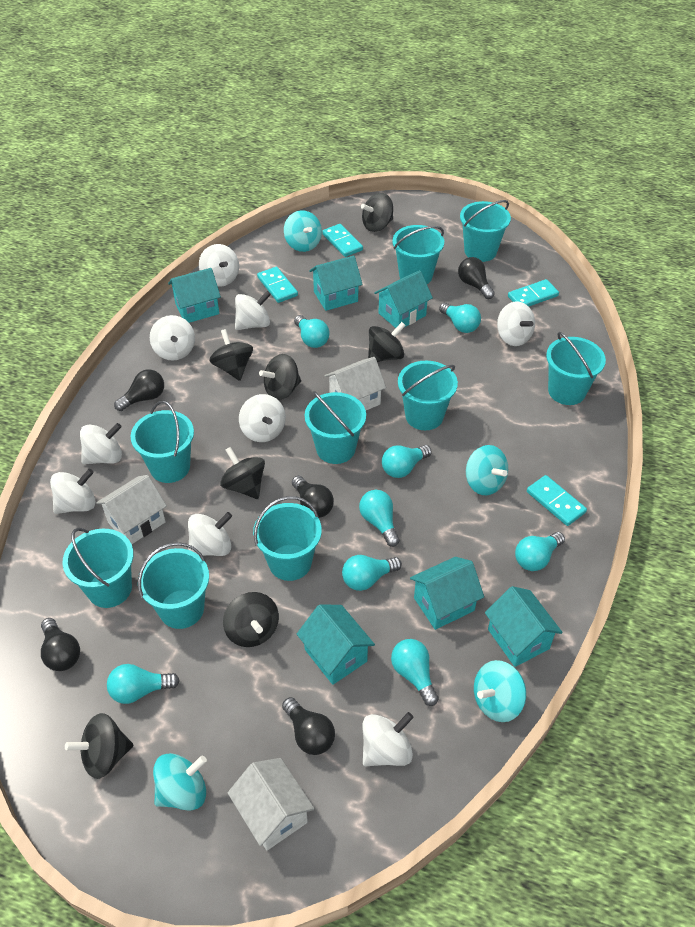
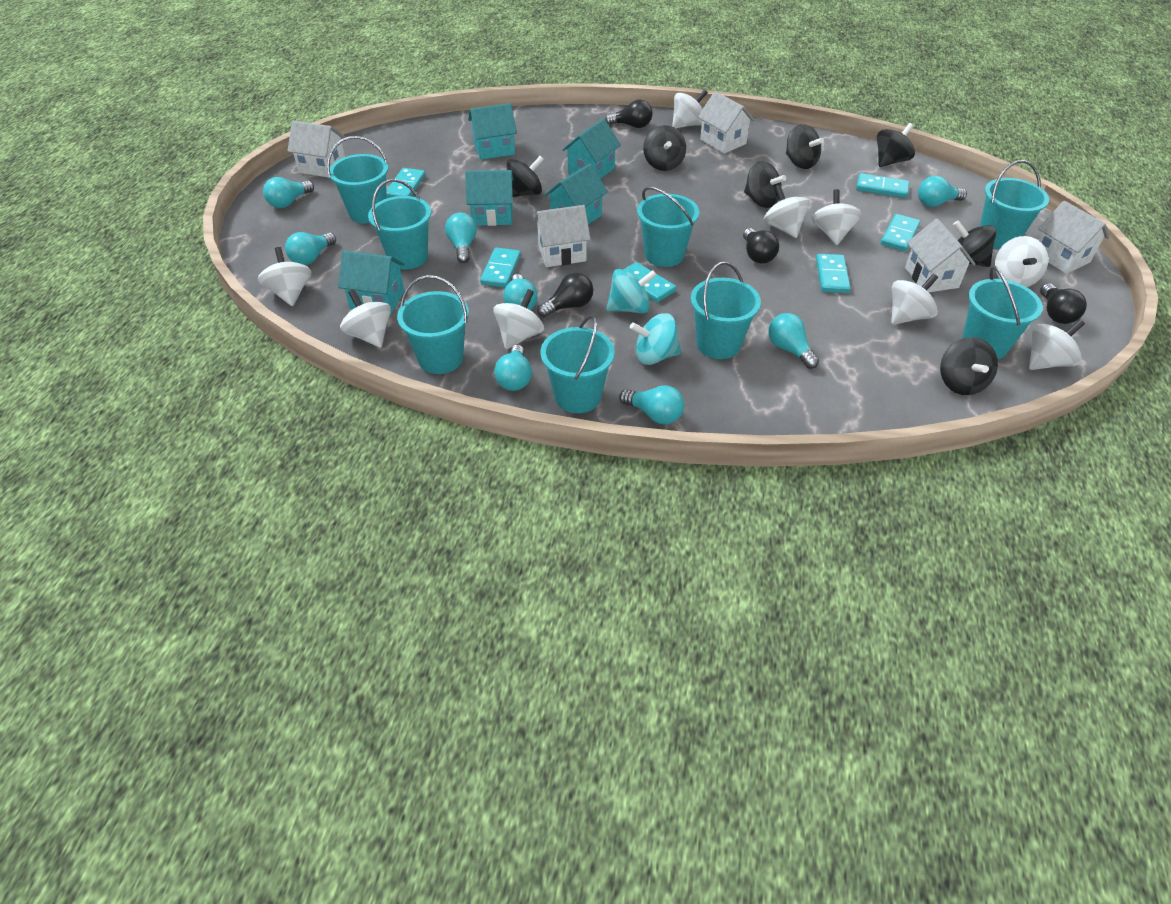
black light bulb: 5 -> 4
turquoise bucket: 9 -> 8
turquoise domino: 4 -> 6
turquoise house: 6 -> 5
turquoise spinning top: 4 -> 2
white house: 3 -> 5

